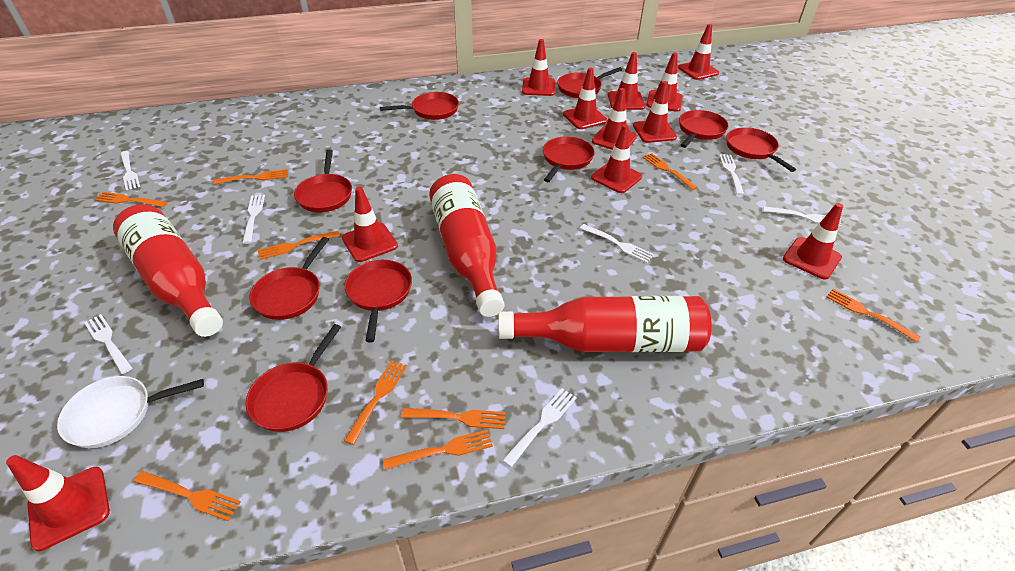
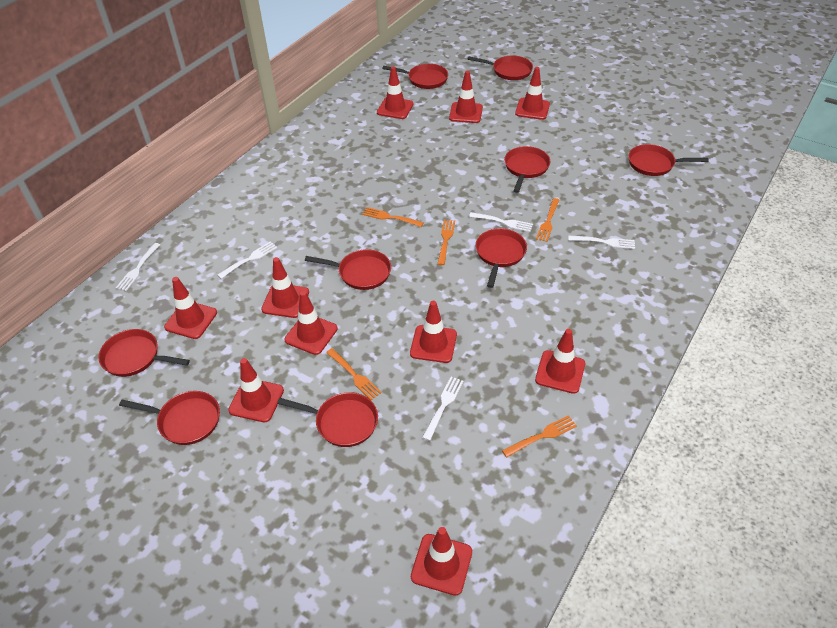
orange fork: 9 -> 5
red bottle: 3 -> 0
red traffic cone: 11 -> 10
white fork: 7 -> 5
white pan: 1 -> 0

